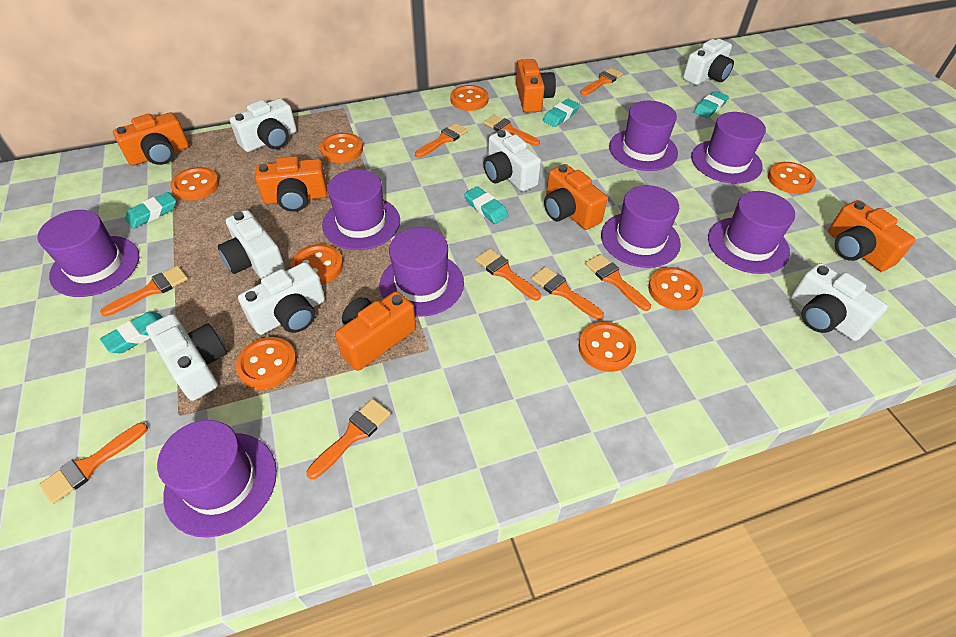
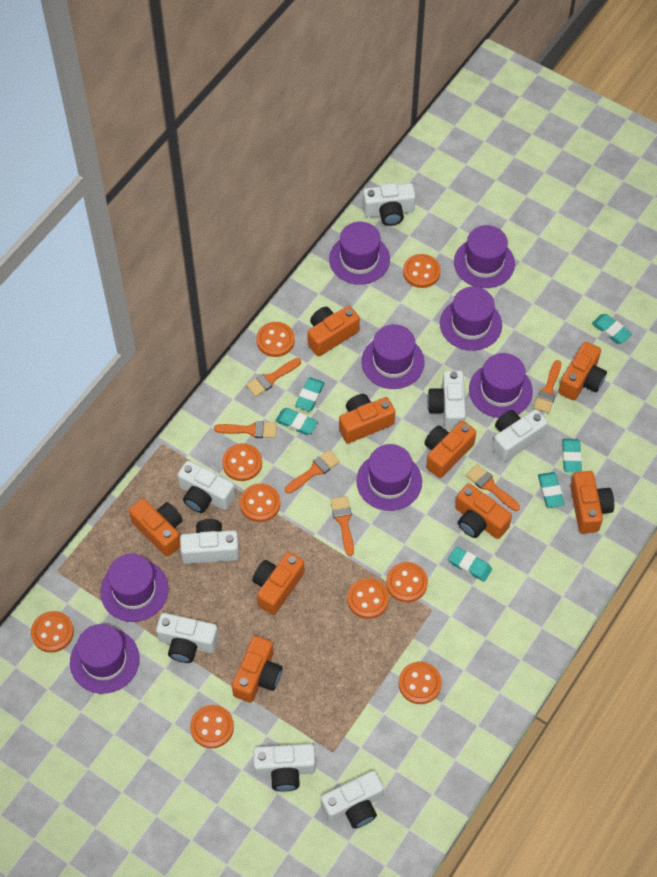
orange brush: 9 -> 6
orange button: 8 -> 9
orange camera: 6 -> 9
turquoise eraser: 5 -> 6
white camera: 7 -> 8

